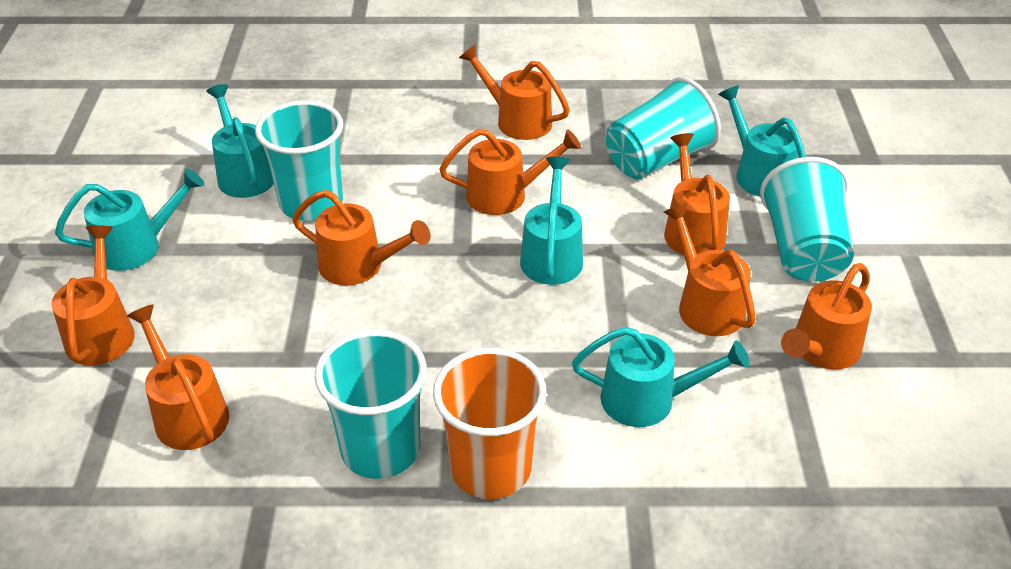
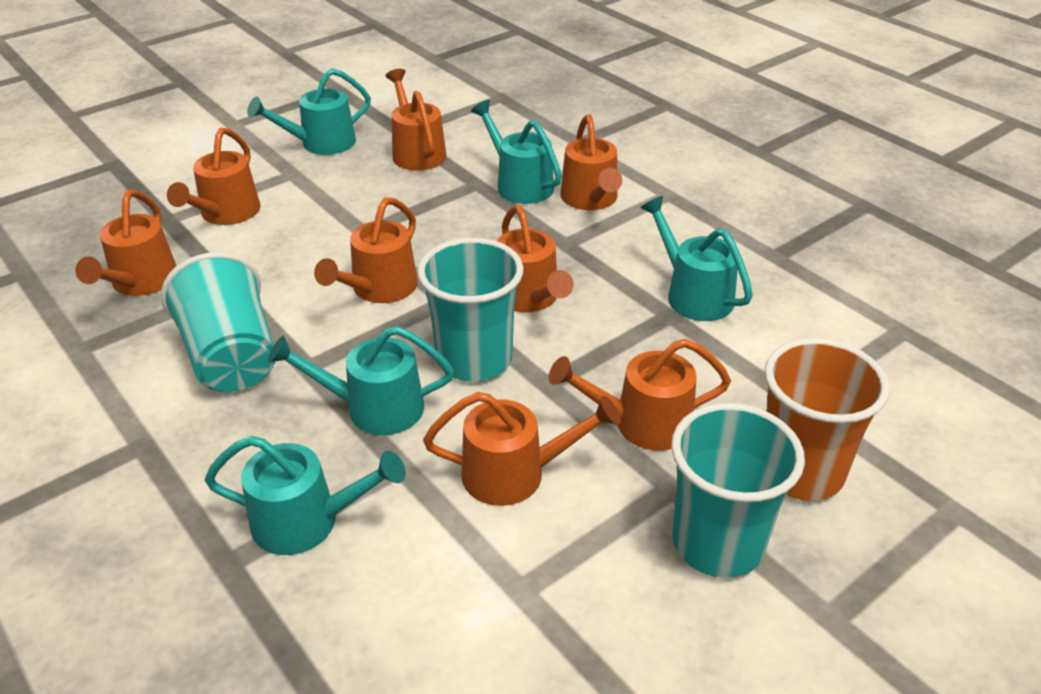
turquoise cup: 4 -> 3

